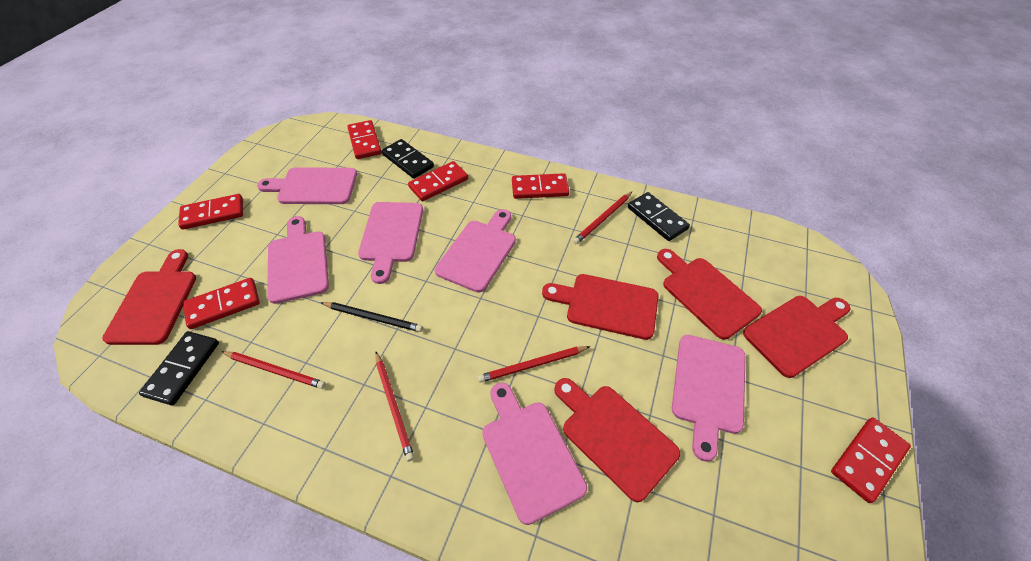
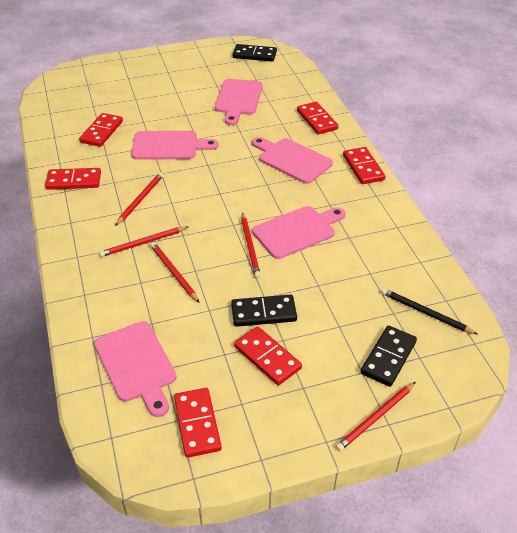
pink cutting board: 6 -> 5
red cutting board: 5 -> 0
red pencil: 4 -> 5

